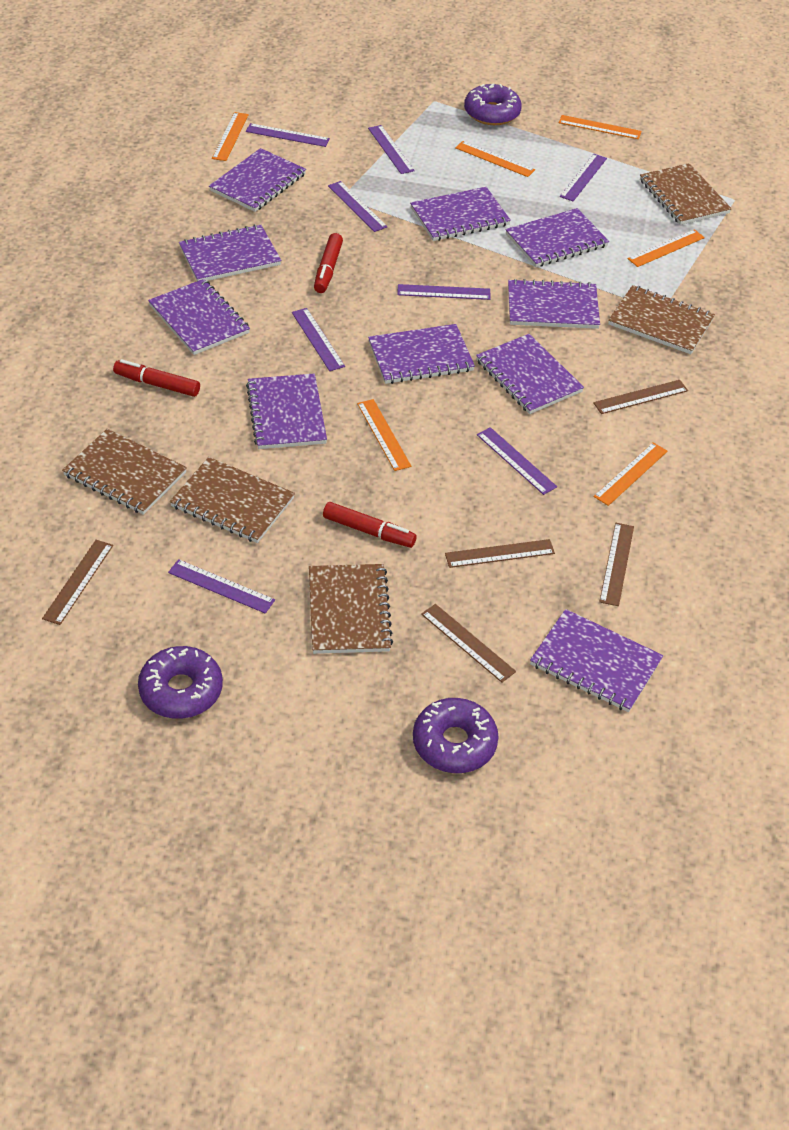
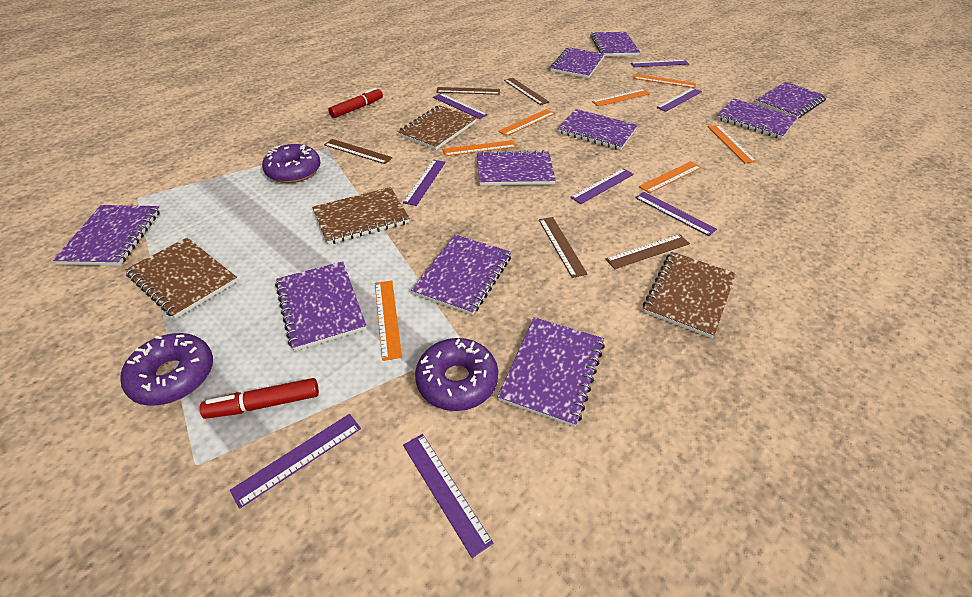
brown notebook: 5 -> 4
orange ruler: 6 -> 7
red marker: 3 -> 2

